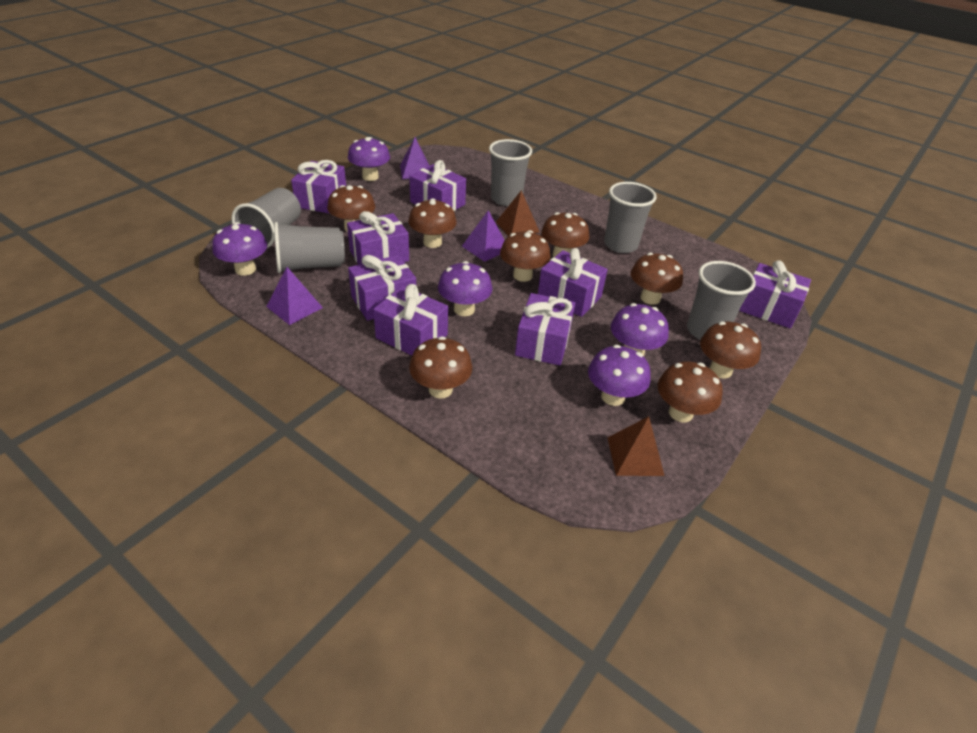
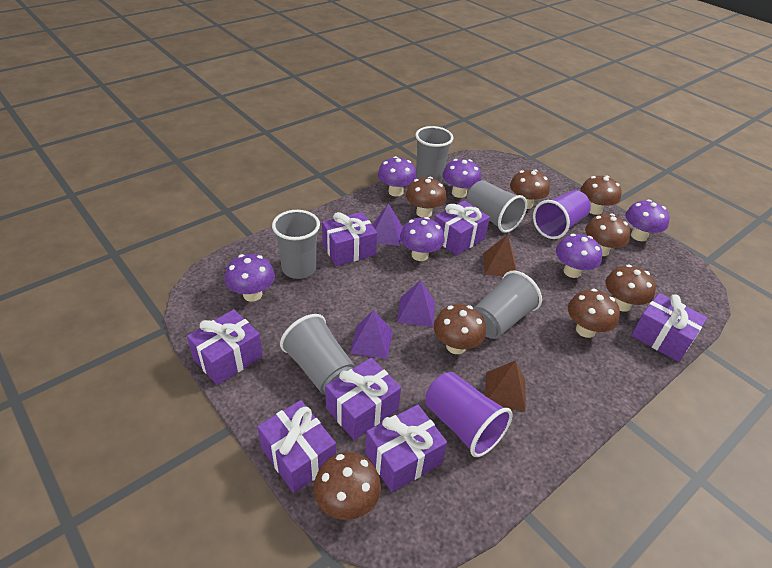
purple cup: 0 -> 2
purple gift: 8 -> 7
purple mushroom: 5 -> 6

